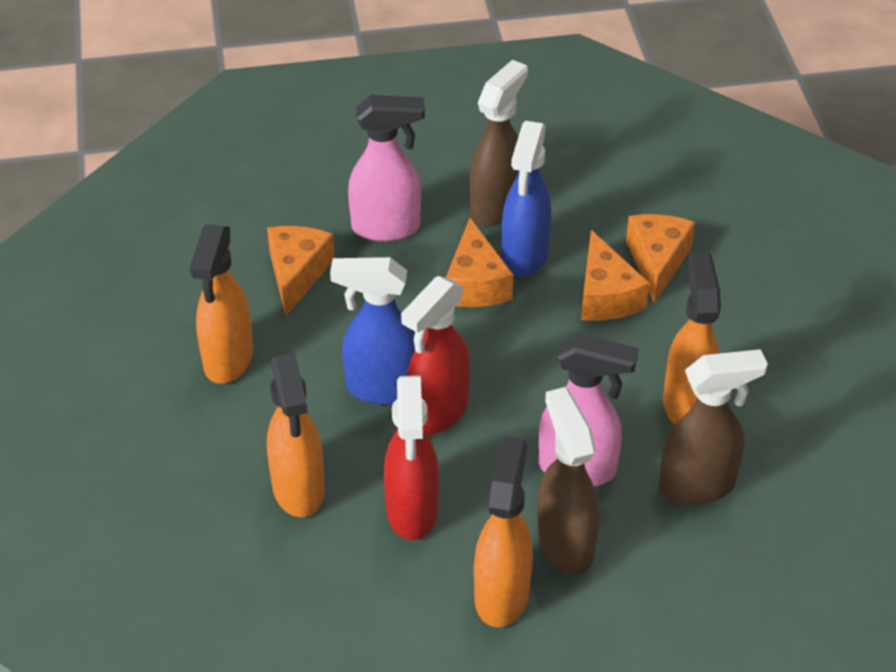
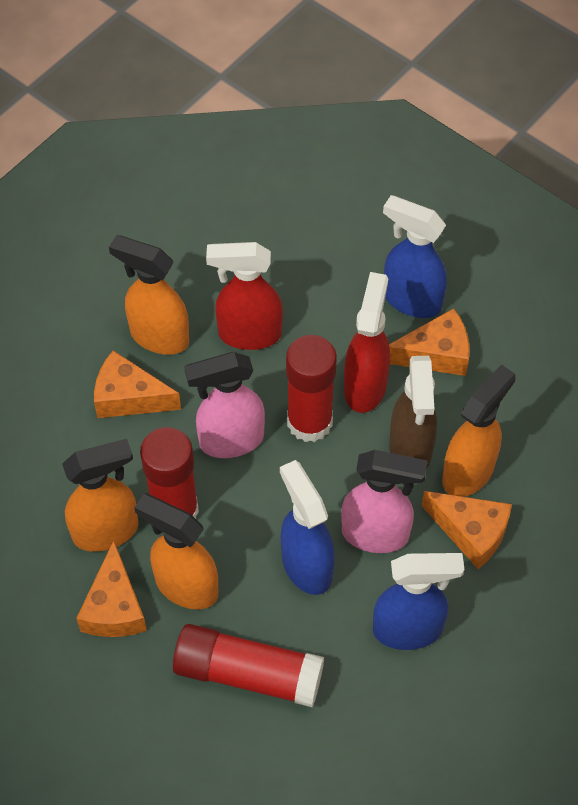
blue spray bottle: 2 -> 3
brown spray bottle: 3 -> 1
red glue stick: 0 -> 3

